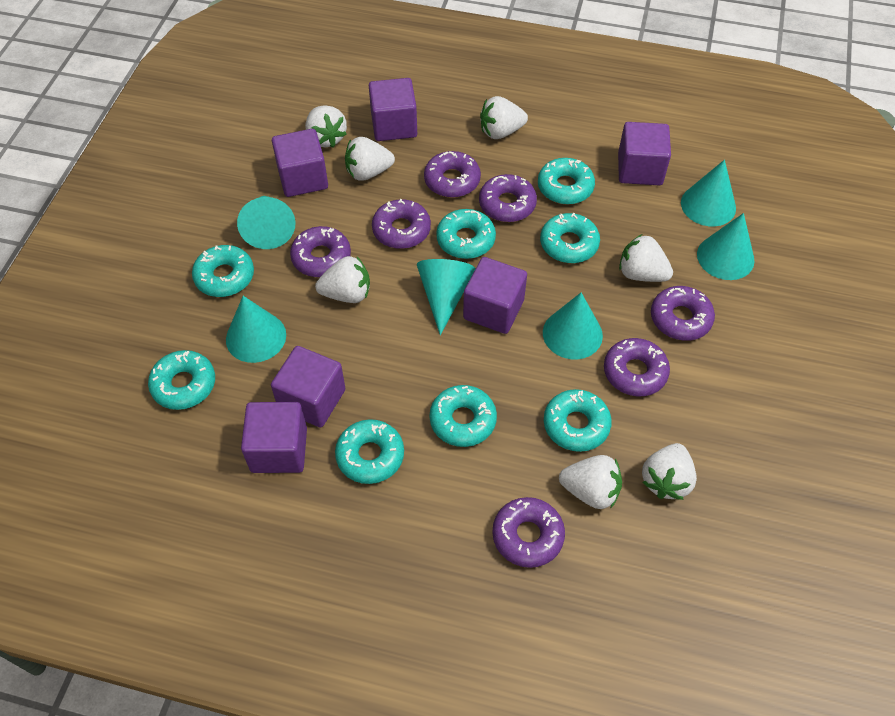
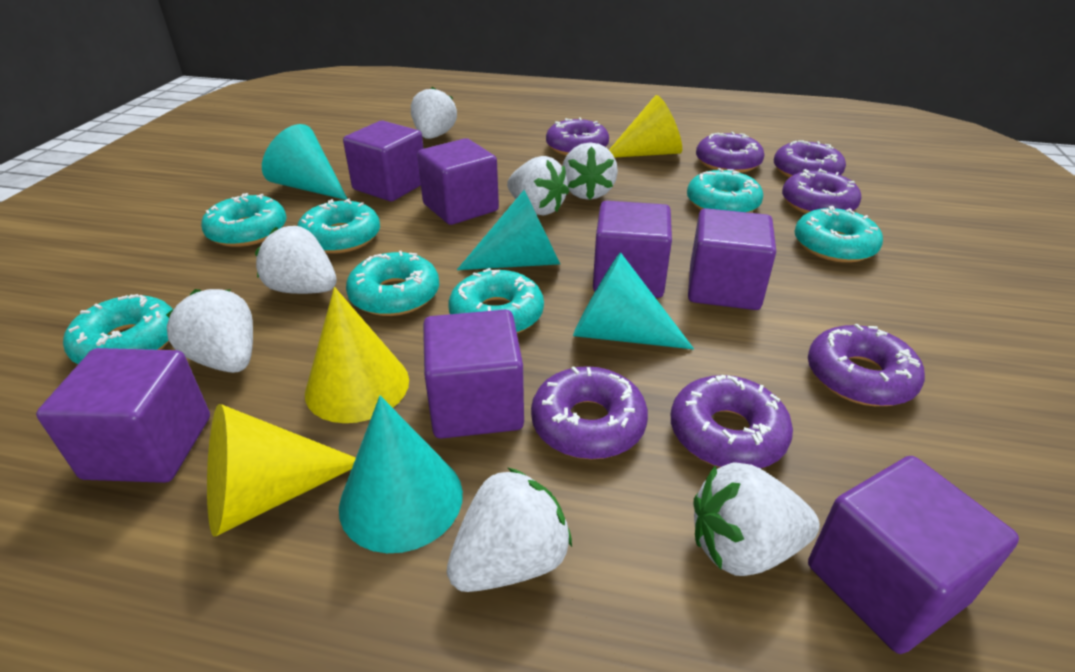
purple cube: 6 -> 7
turquoise cone: 6 -> 4
turquoise donut: 8 -> 7
yellow cone: 0 -> 3

